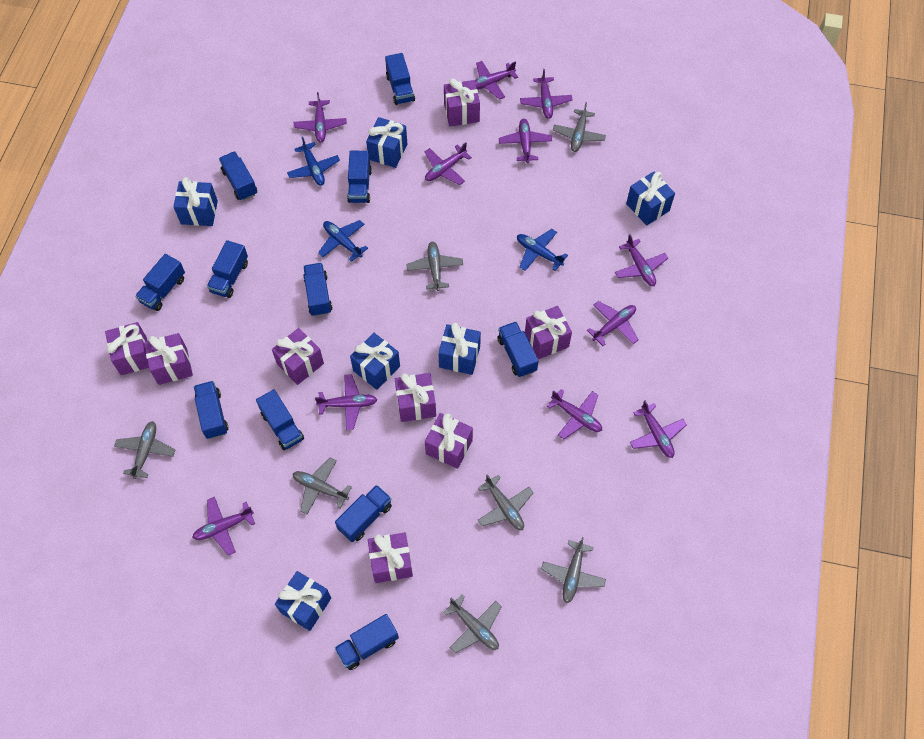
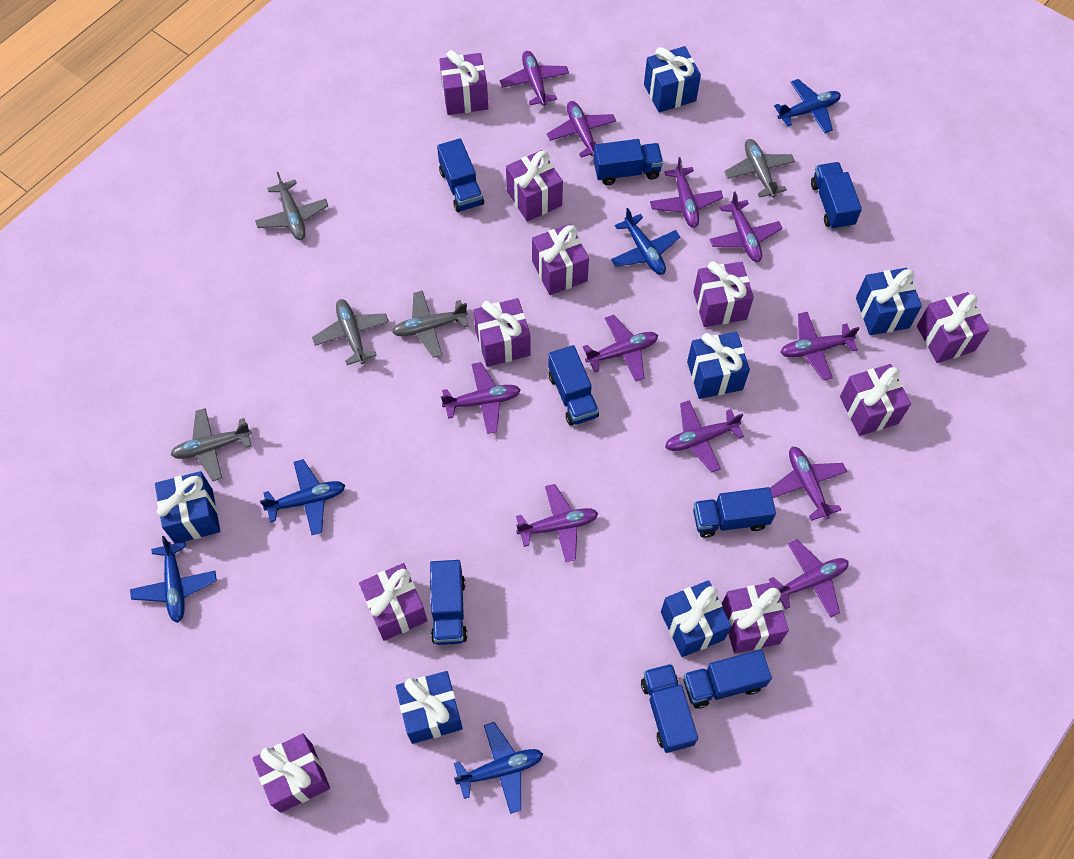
blue plane: 3 -> 5
blue truck: 11 -> 8
grey plane: 7 -> 5
purple gift: 8 -> 10

